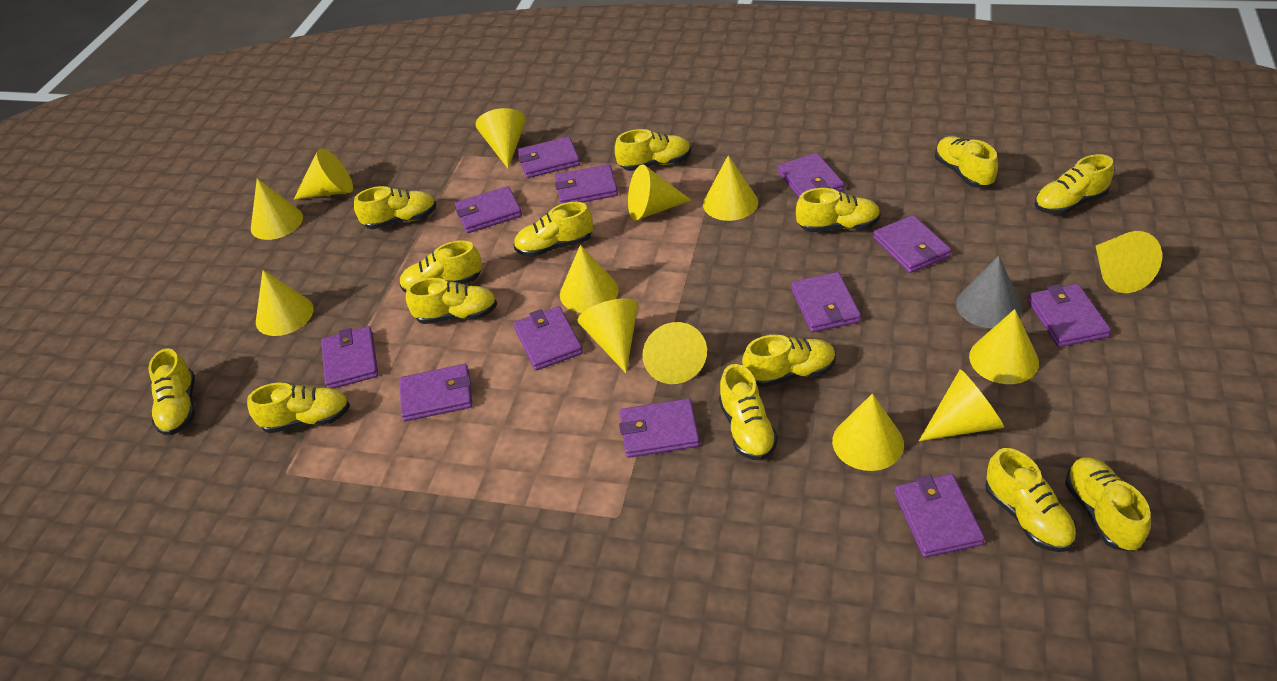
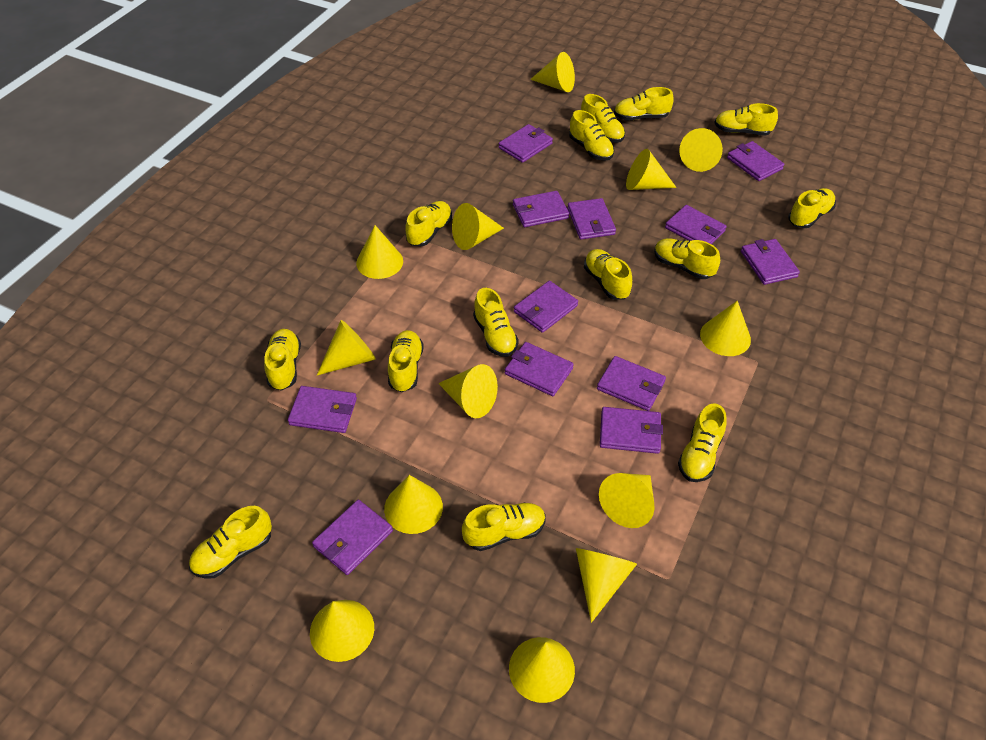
grey cone: 1 -> 0

